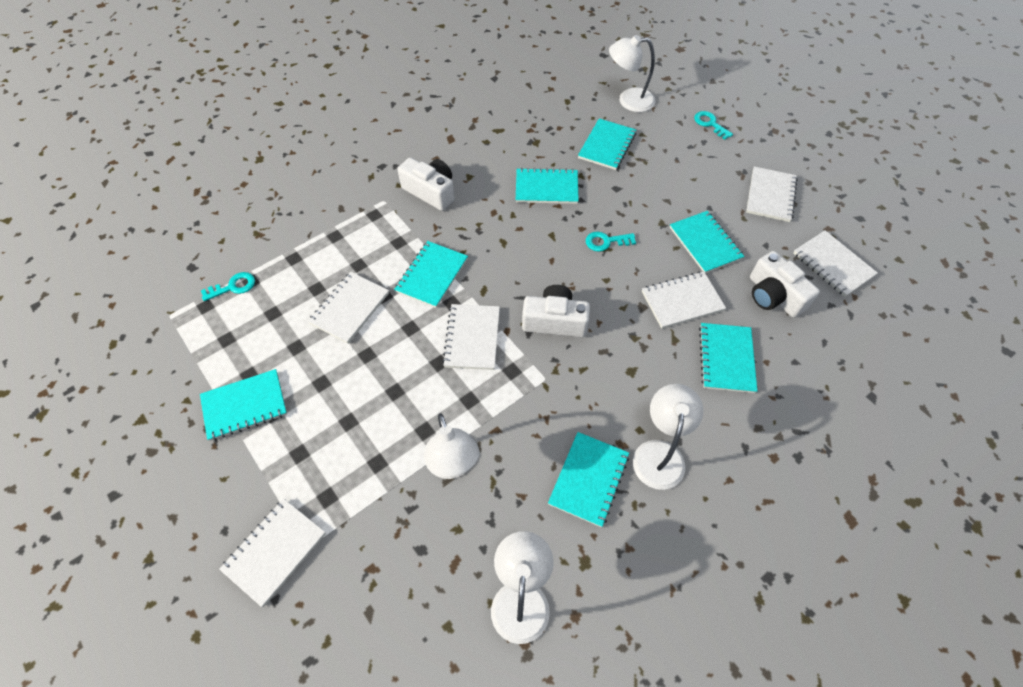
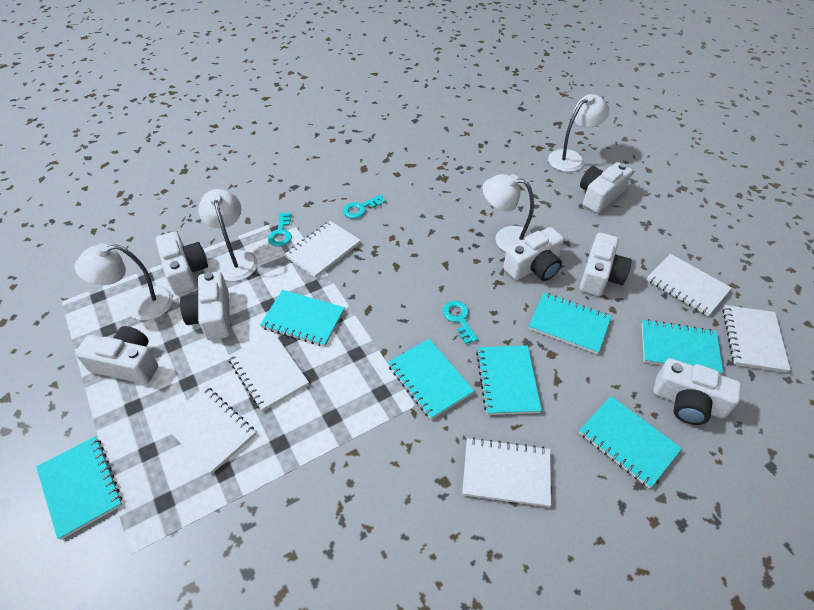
white camera: 3 -> 7

